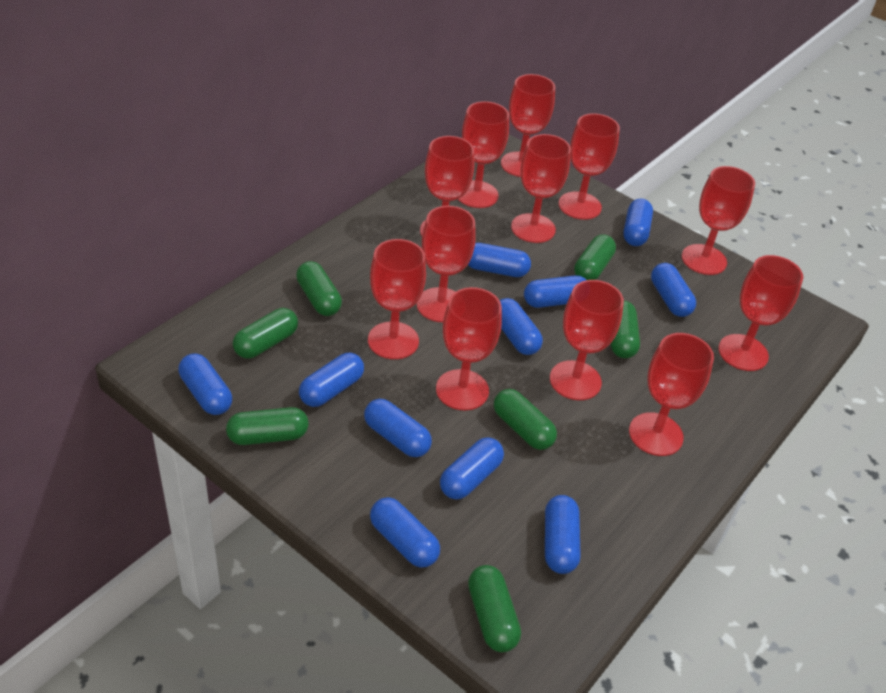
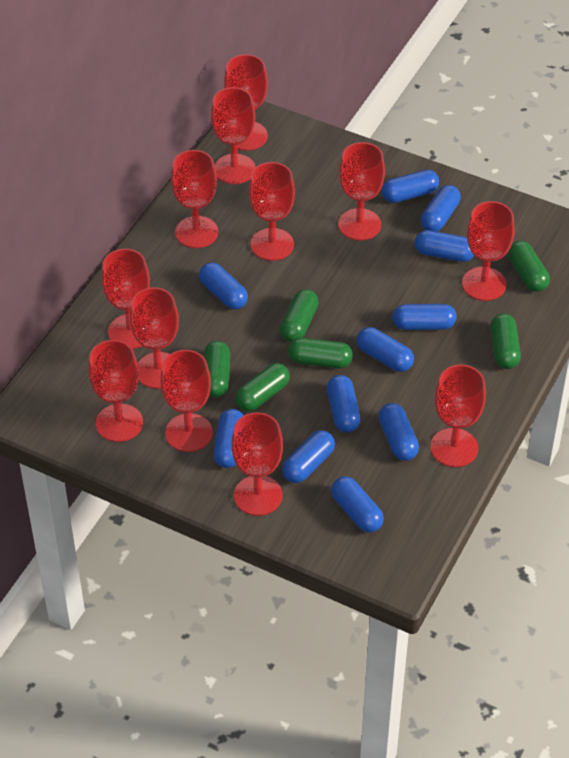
green capsule: 7 -> 6

